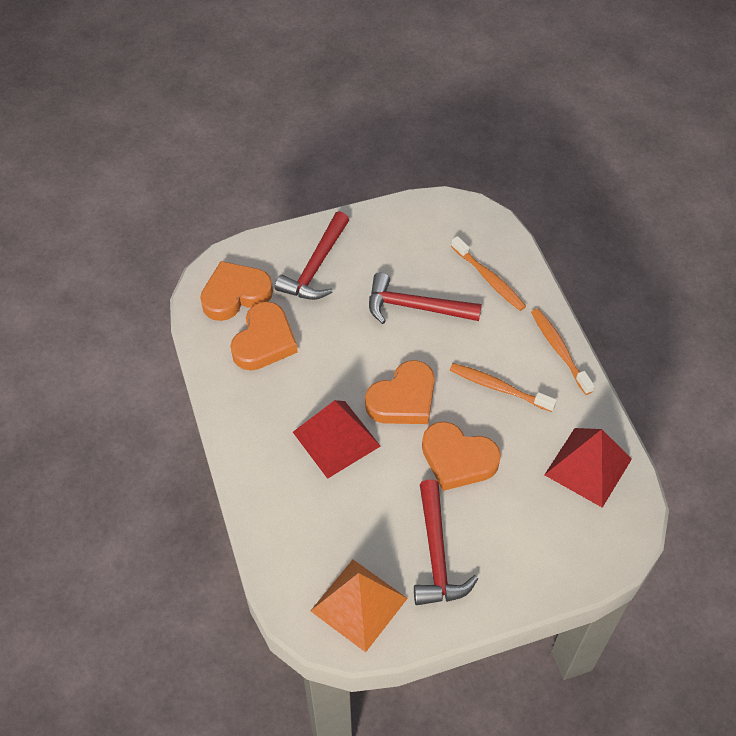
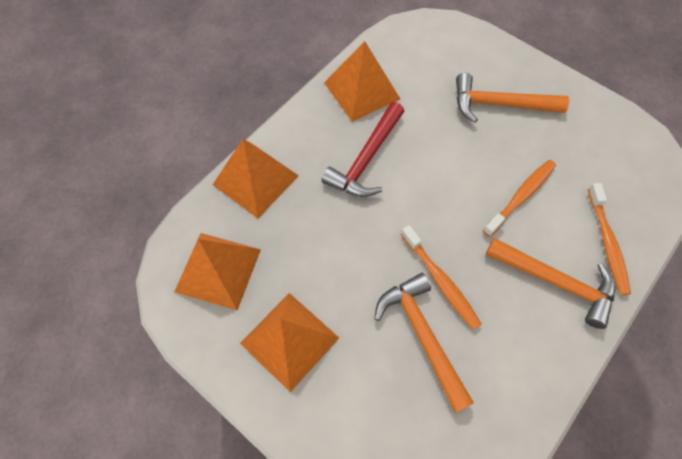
orange hammer: 0 -> 3
orange heart: 4 -> 0
orange pyramid: 1 -> 4
red hammer: 3 -> 1
red pyramid: 2 -> 0

